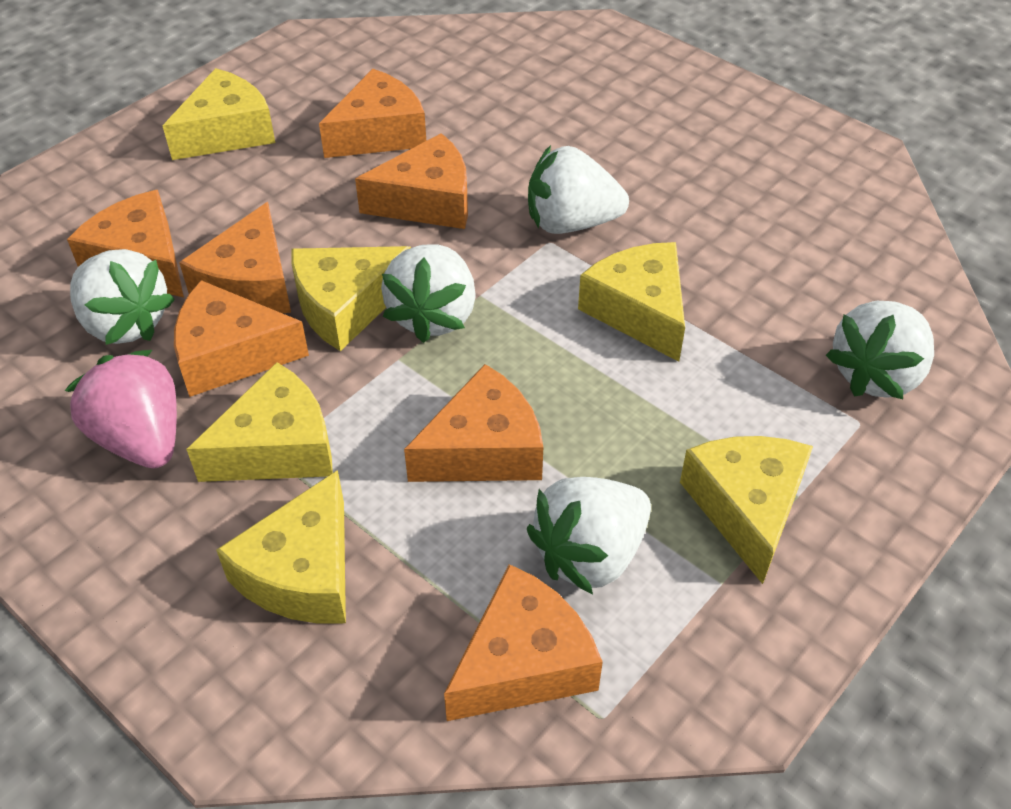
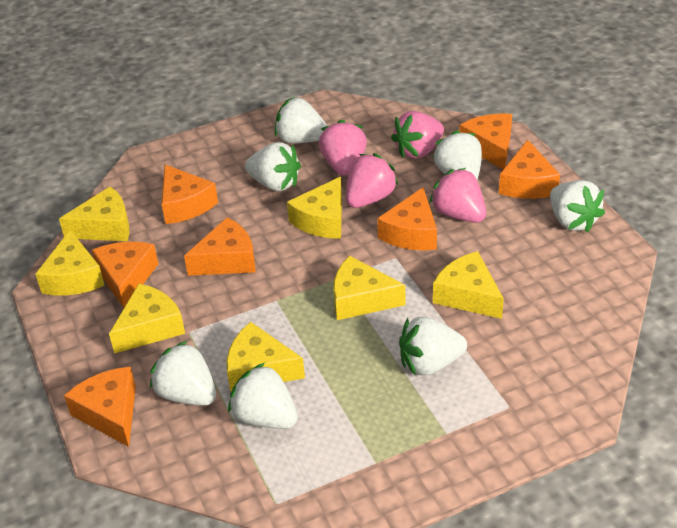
pink strawberry: 1 -> 4
white strawberry: 5 -> 7
yellow cheese: 6 -> 7

